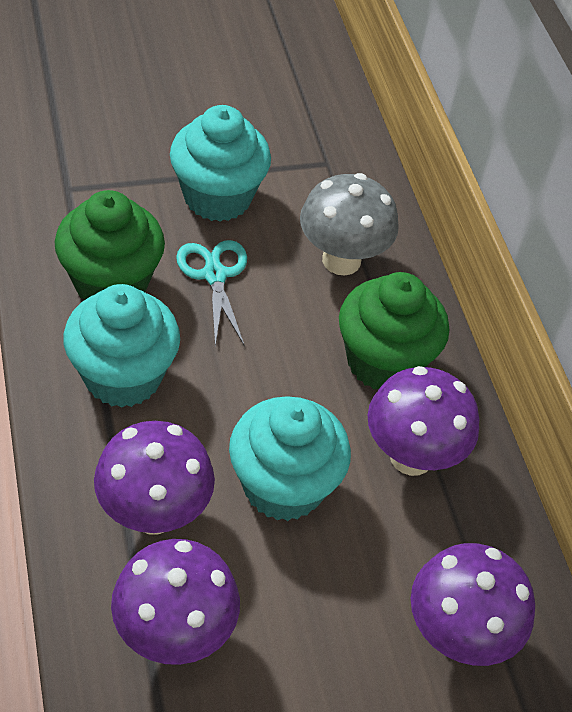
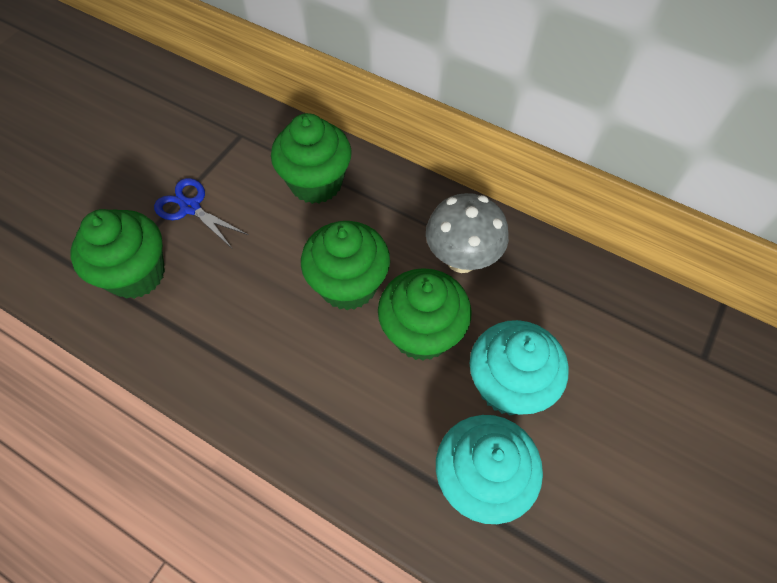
blue scissors: 0 -> 1
green cupcake: 2 -> 4
purple mushroom: 4 -> 0
turquoise cupcake: 3 -> 2
turquoise scissors: 1 -> 0

